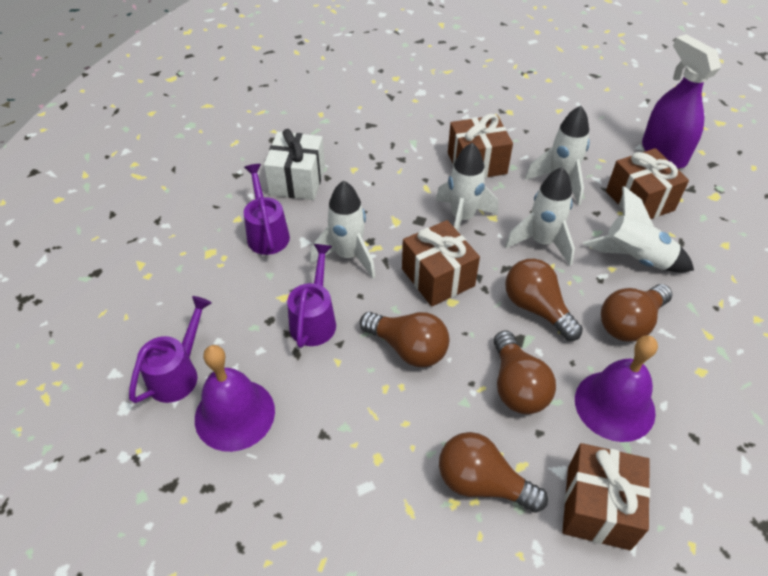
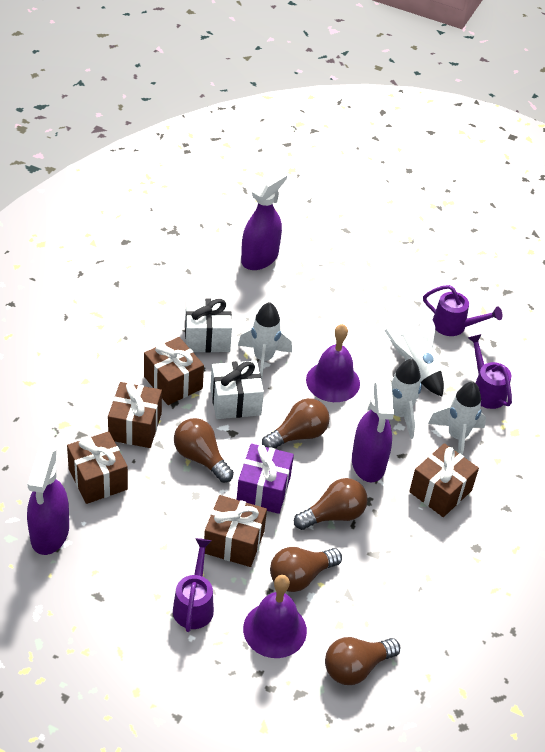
brown gift: 4 -> 5
purple gift: 0 -> 1
purple spray bottle: 1 -> 3
white gift: 1 -> 2
white rocket: 5 -> 4

